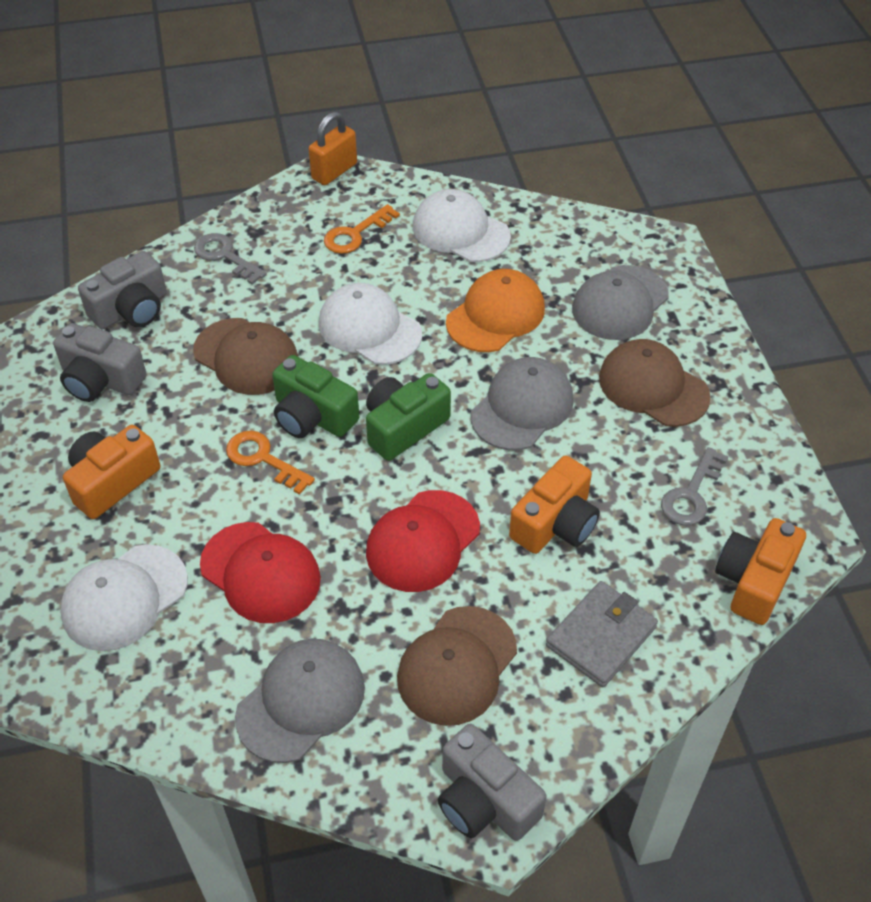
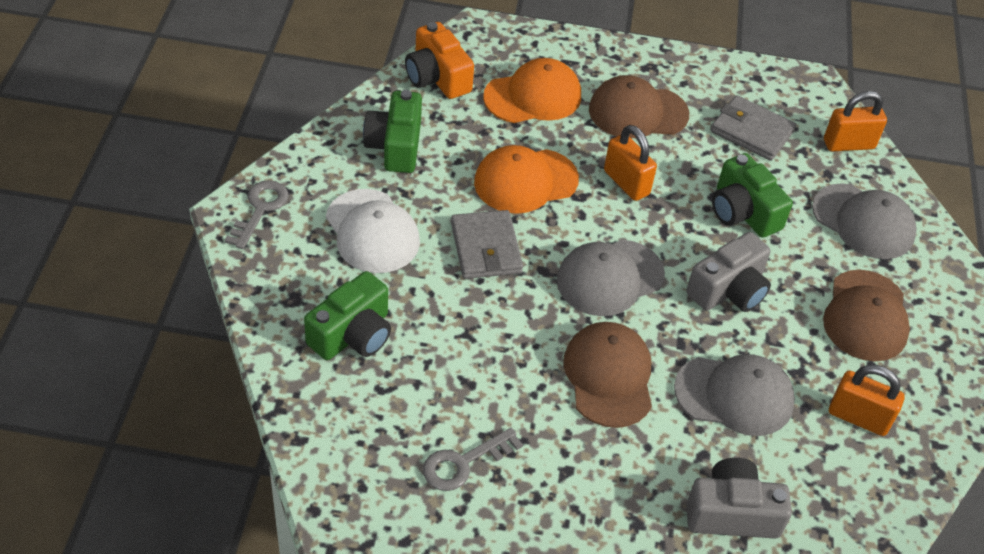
green camera: 2 -> 3
grey camera: 3 -> 2
grey wallet: 1 -> 2
orange camera: 3 -> 1
orange cap: 1 -> 2
orange key: 2 -> 0
orange padlock: 1 -> 3
red cap: 2 -> 0
white cap: 3 -> 1

